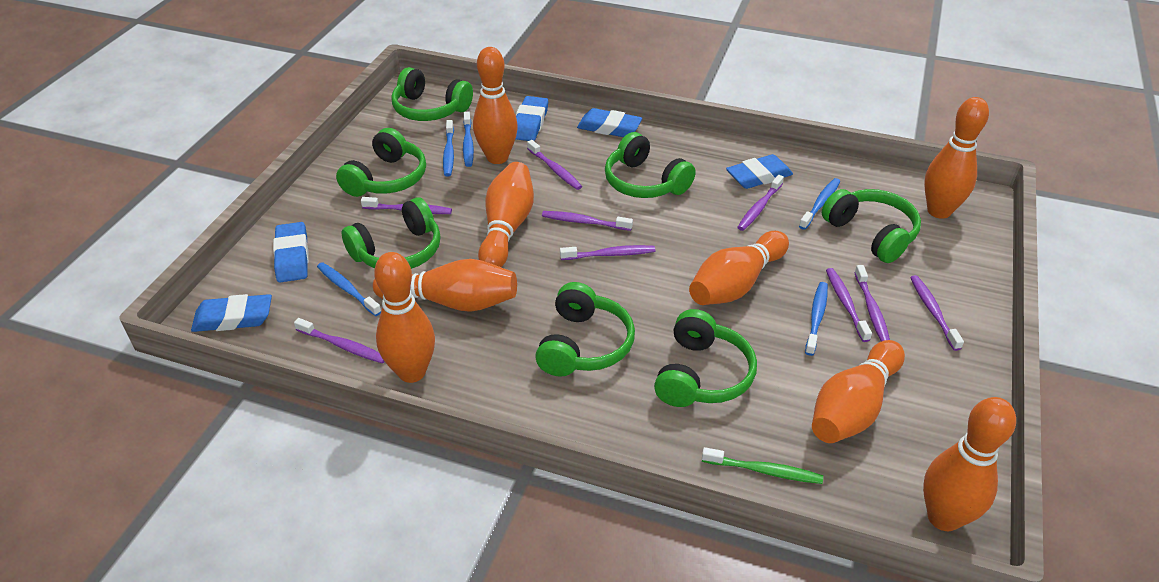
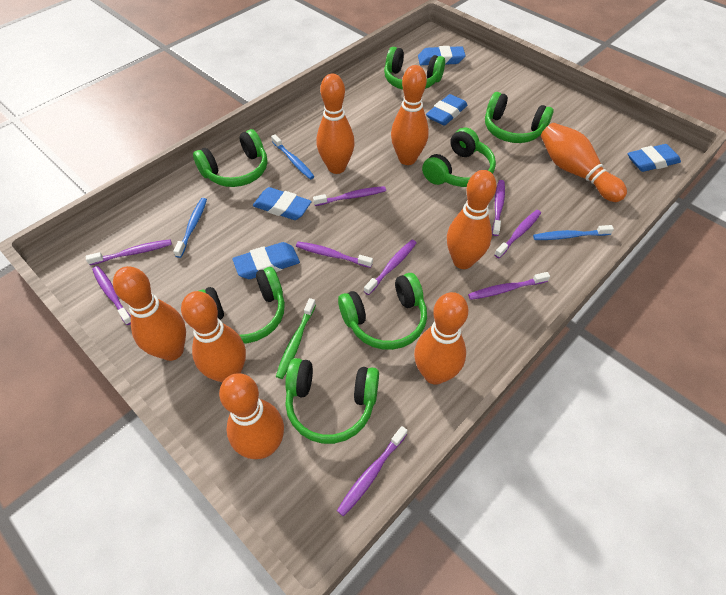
blue toothbrush: 5 -> 3

